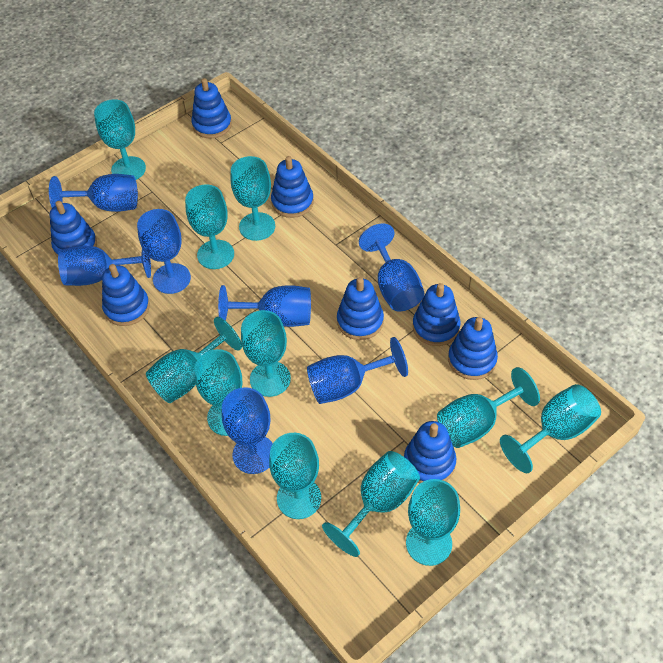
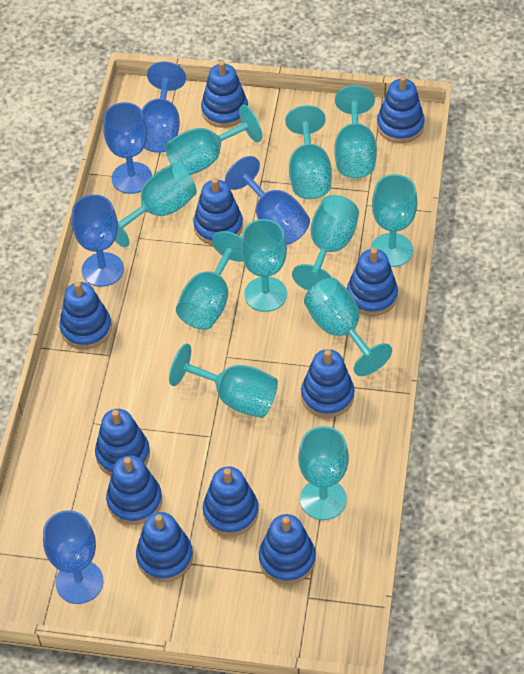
blue goblet: 7 -> 5
blue stacking toy: 8 -> 11

